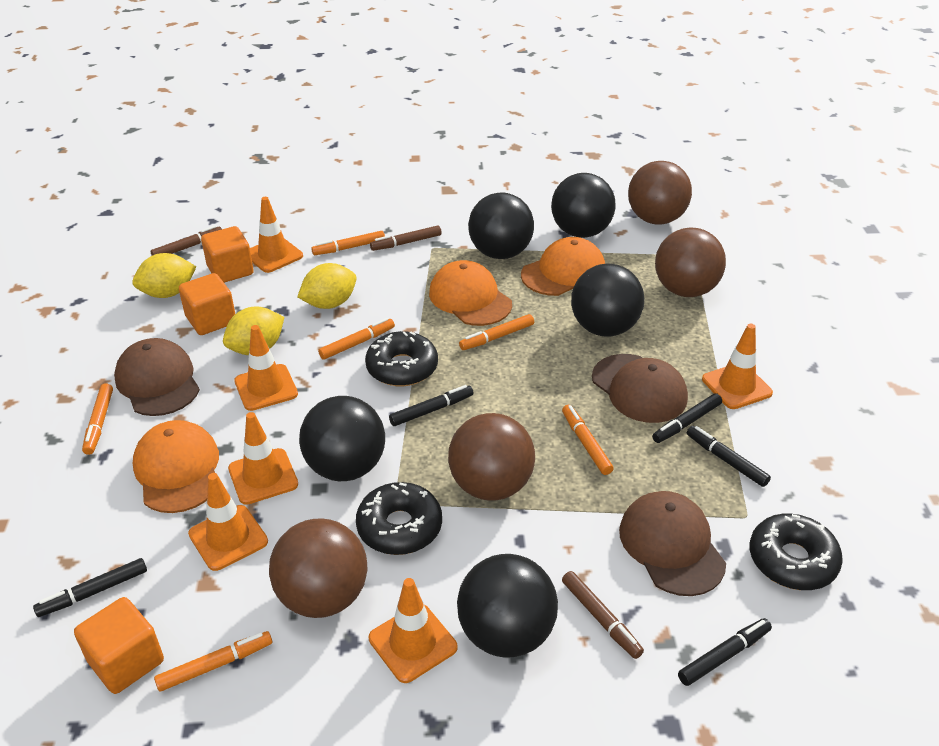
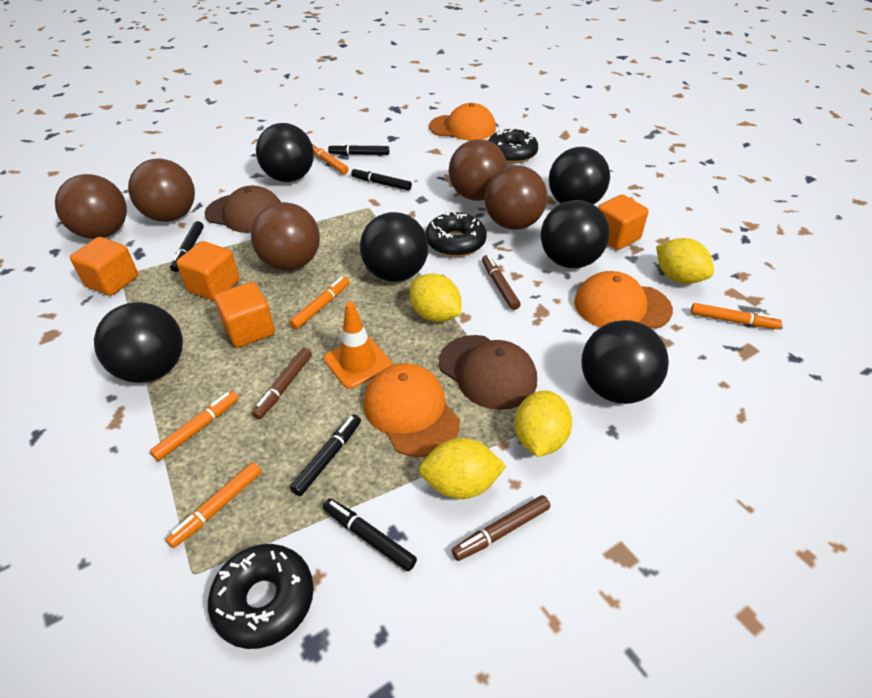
black ball: 5 -> 6
brown ball: 4 -> 5
brown cap: 3 -> 2
orange cube: 3 -> 4
orange marker: 6 -> 5
orange traffic cone: 6 -> 1
yellow lemon: 3 -> 4

